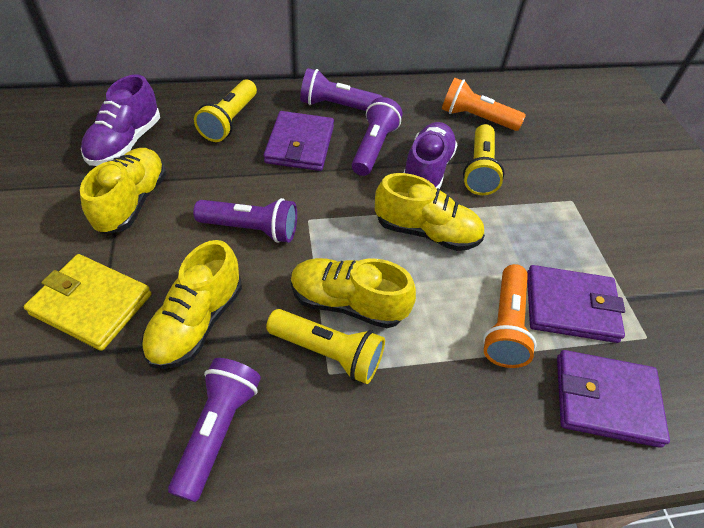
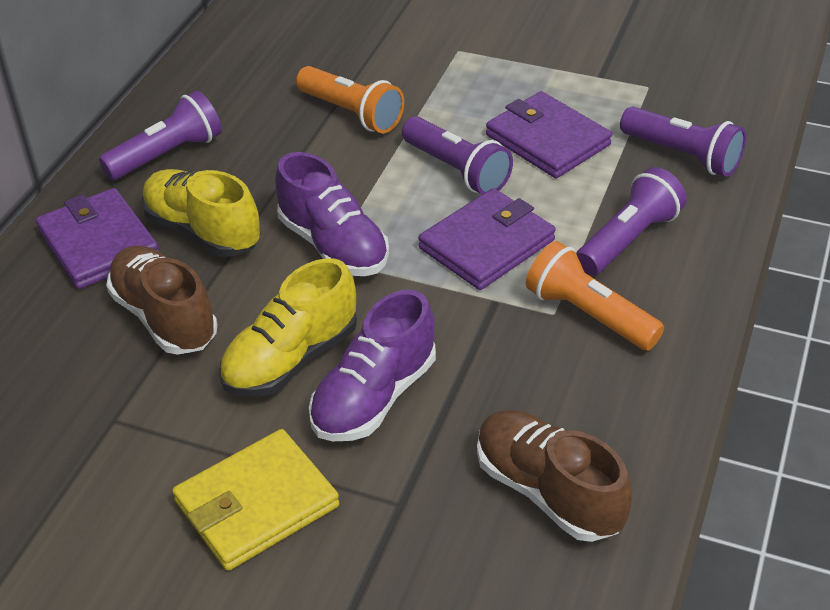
brown shoe: 0 -> 2
yellow flashlight: 3 -> 0
yellow shoe: 4 -> 2

